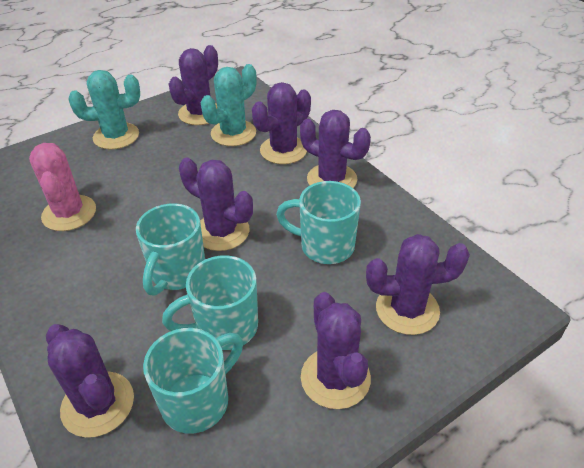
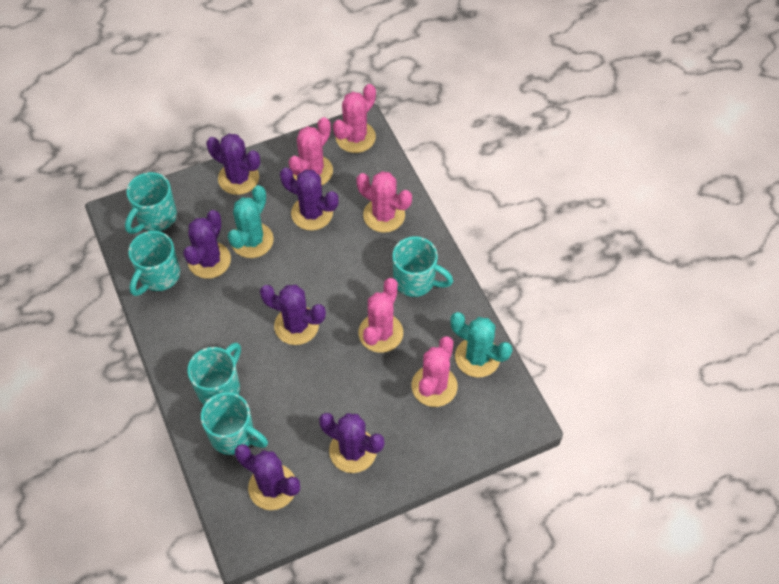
pink cactus: 1 -> 5
purple cactus: 7 -> 6
turquoise mug: 4 -> 5

